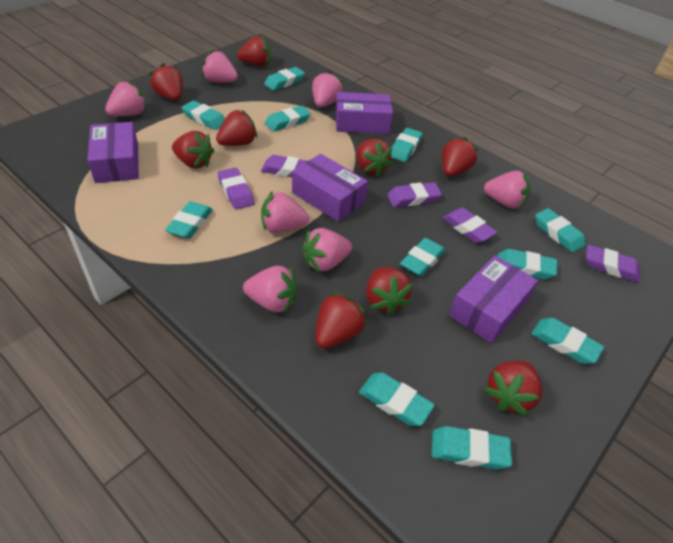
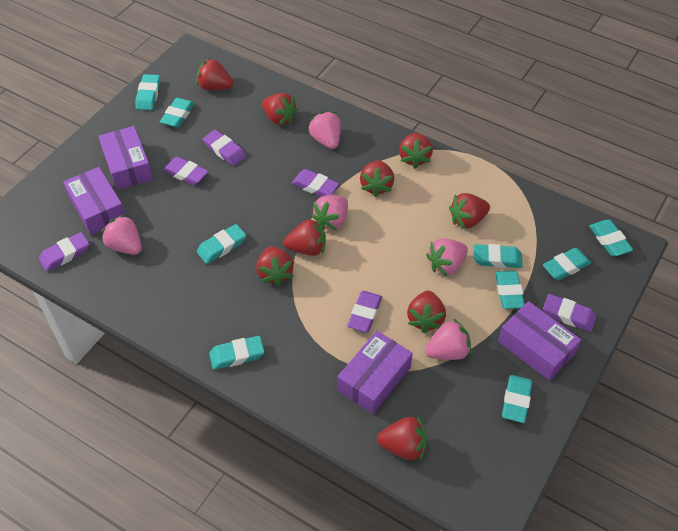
pink strawberry: 7 -> 5
purple eraser: 5 -> 6
turquoise eraser: 11 -> 9

